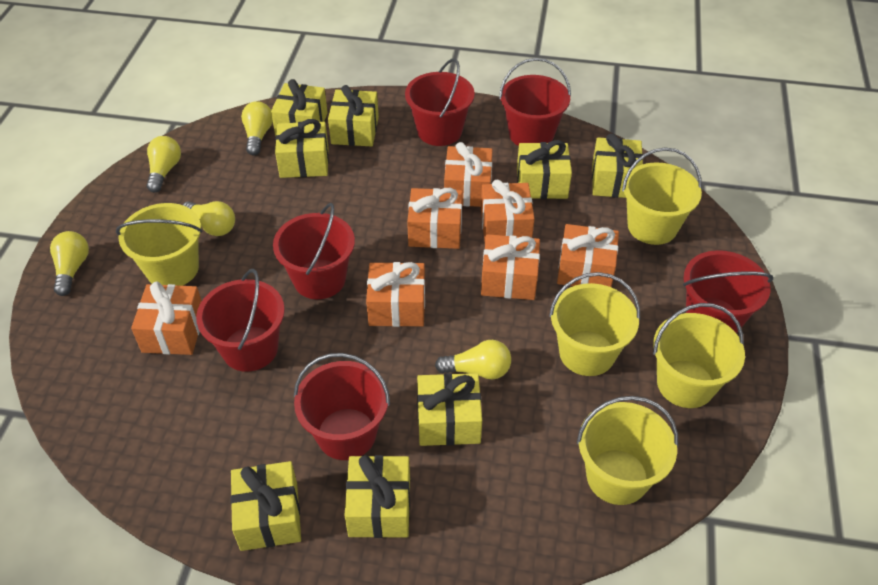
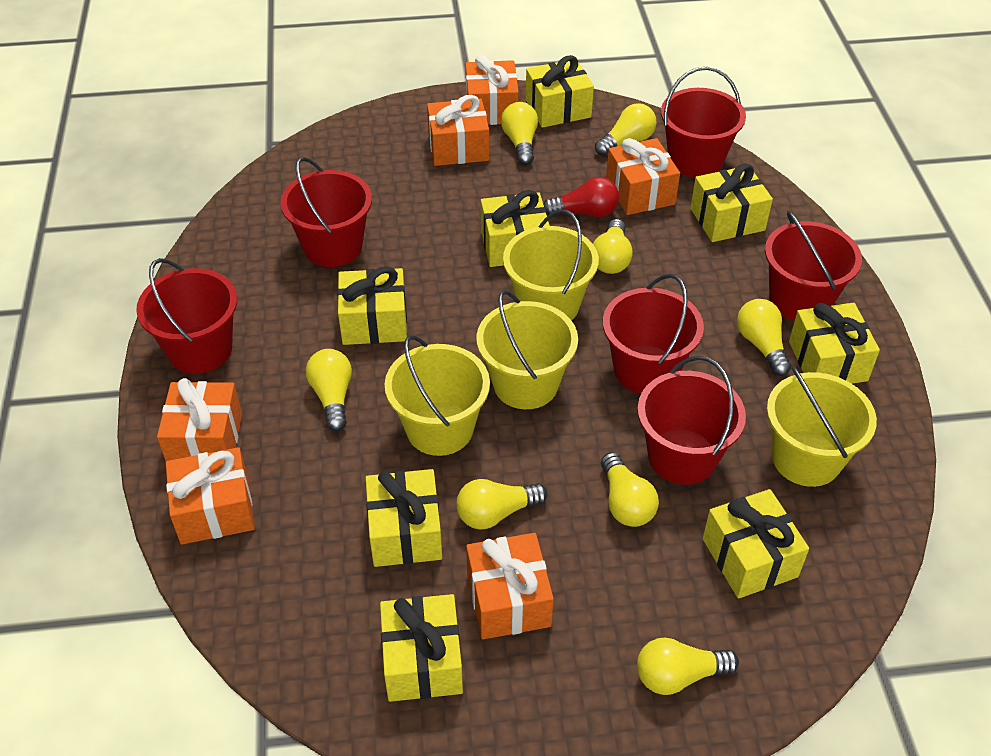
orange gift: 7 -> 6
red light bulb: 0 -> 1
yellow bucket: 5 -> 4
yellow light bulb: 5 -> 8

